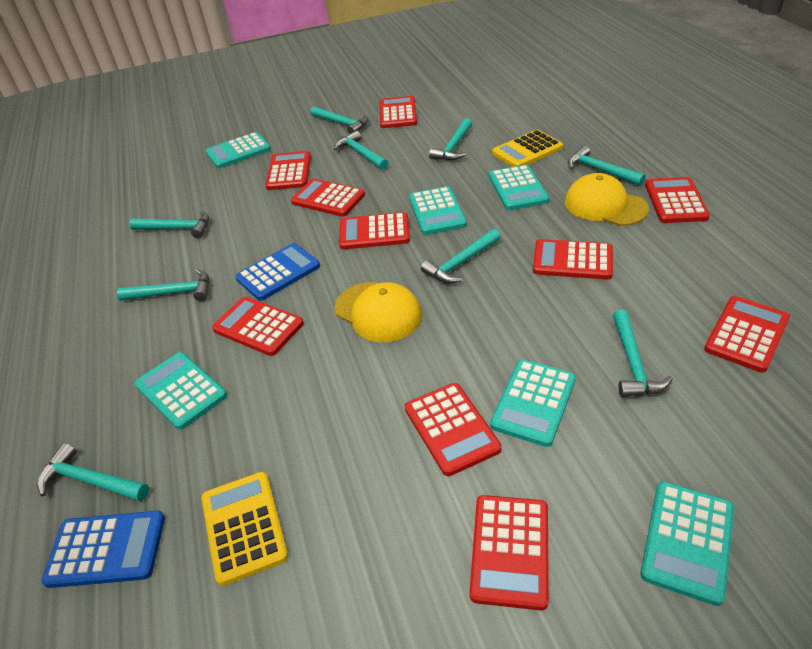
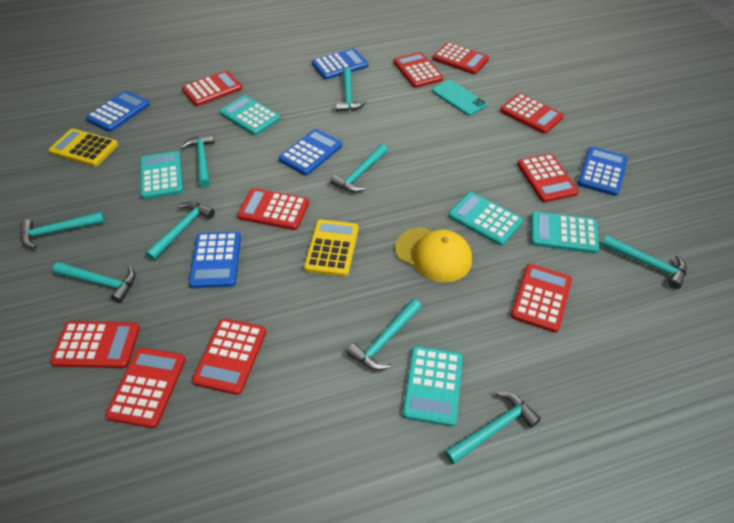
blue calculator: 2 -> 5
turquoise calculator: 6 -> 5
turquoise phone: 0 -> 1
yellow cap: 2 -> 1

